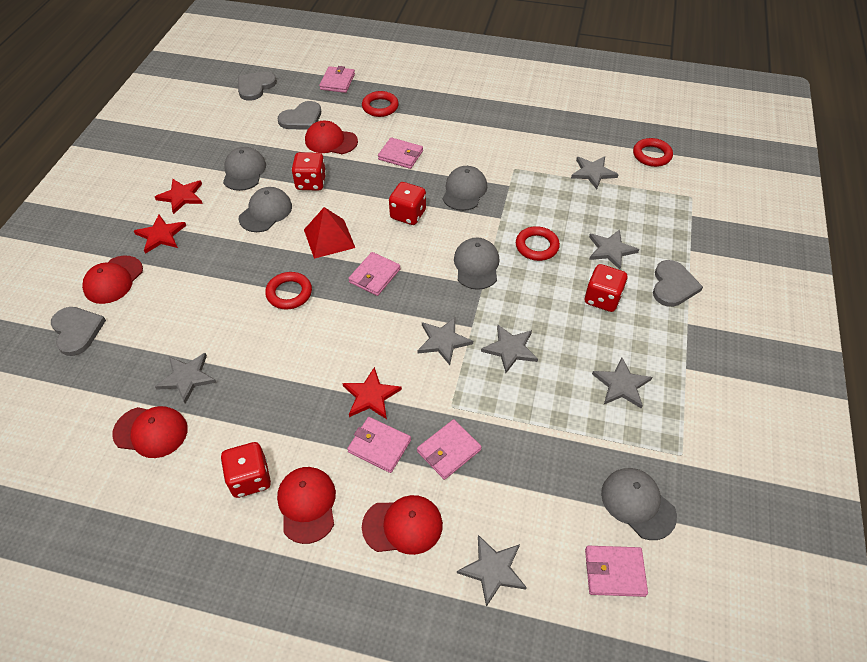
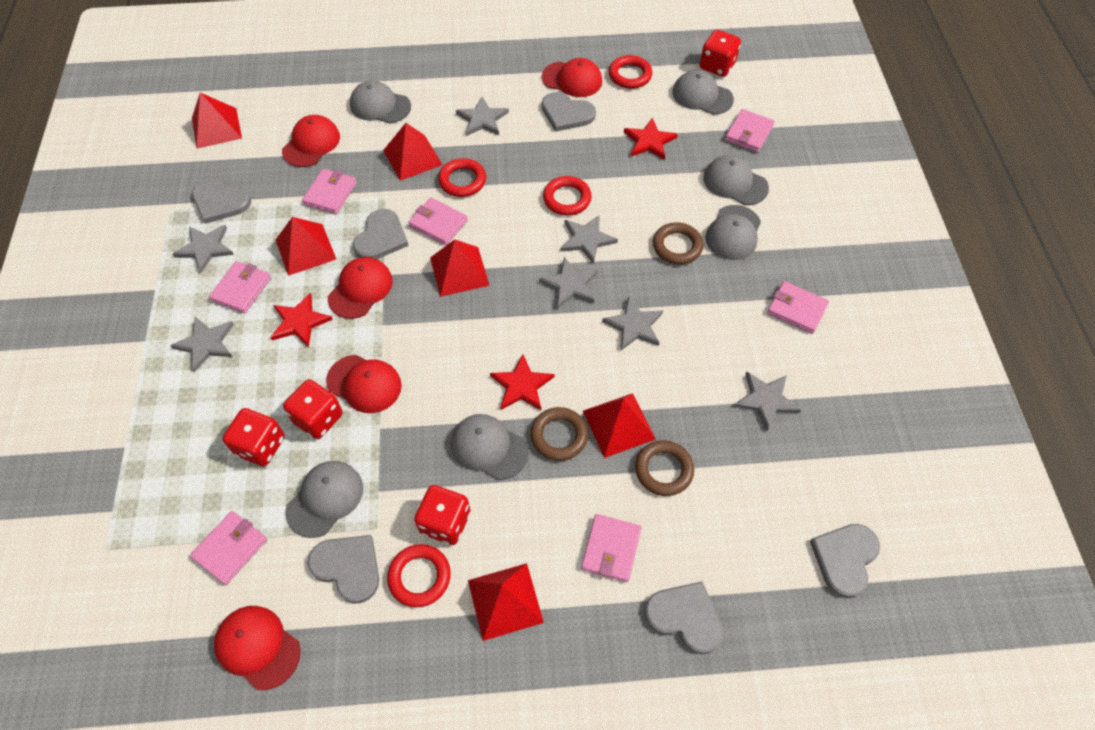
brown ring: 0 -> 3
grey cap: 5 -> 6
grey heart: 4 -> 6
pink wallet: 6 -> 7
red pyramid: 1 -> 6

